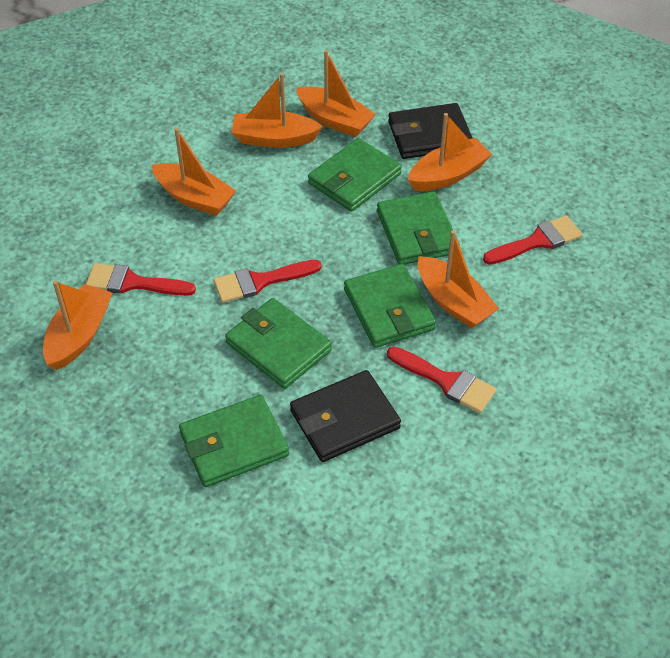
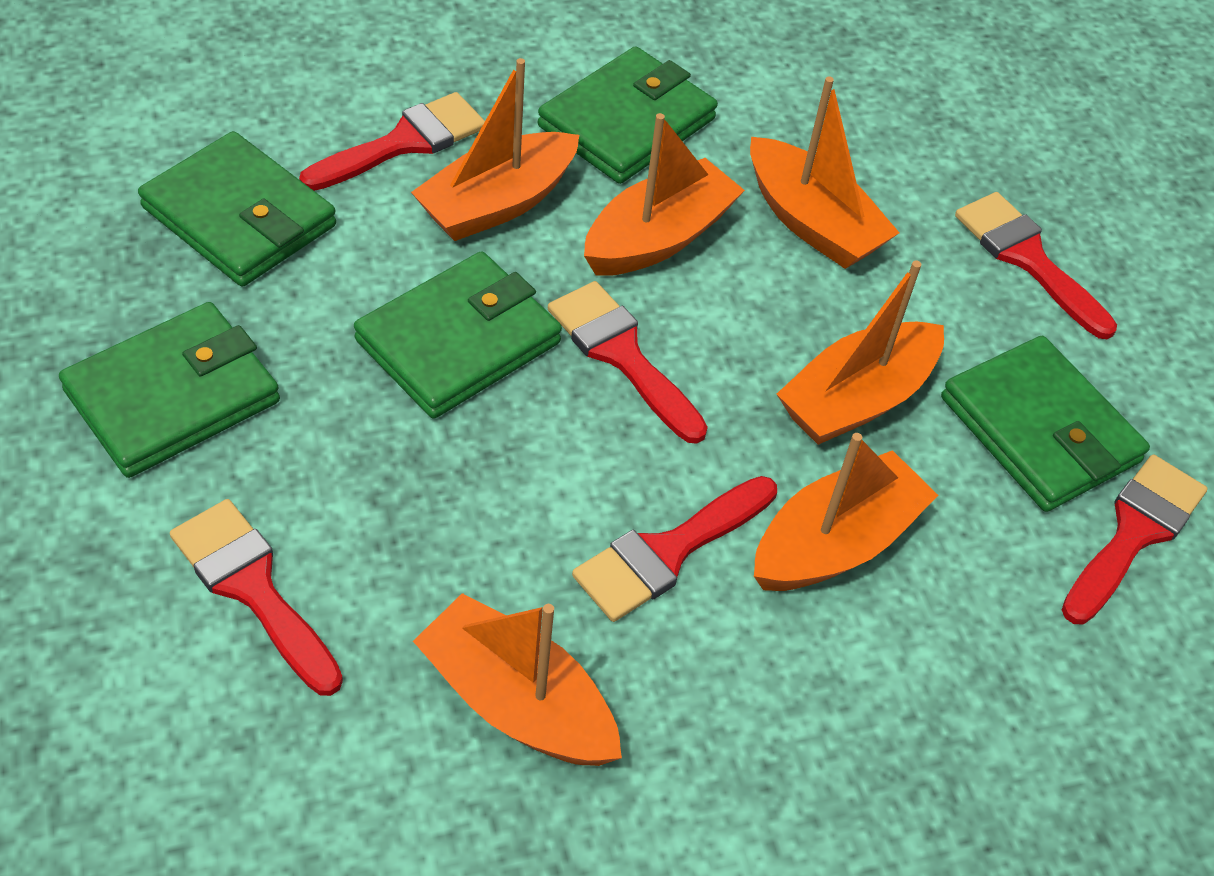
black wallet: 2 -> 0
red brush: 4 -> 6

